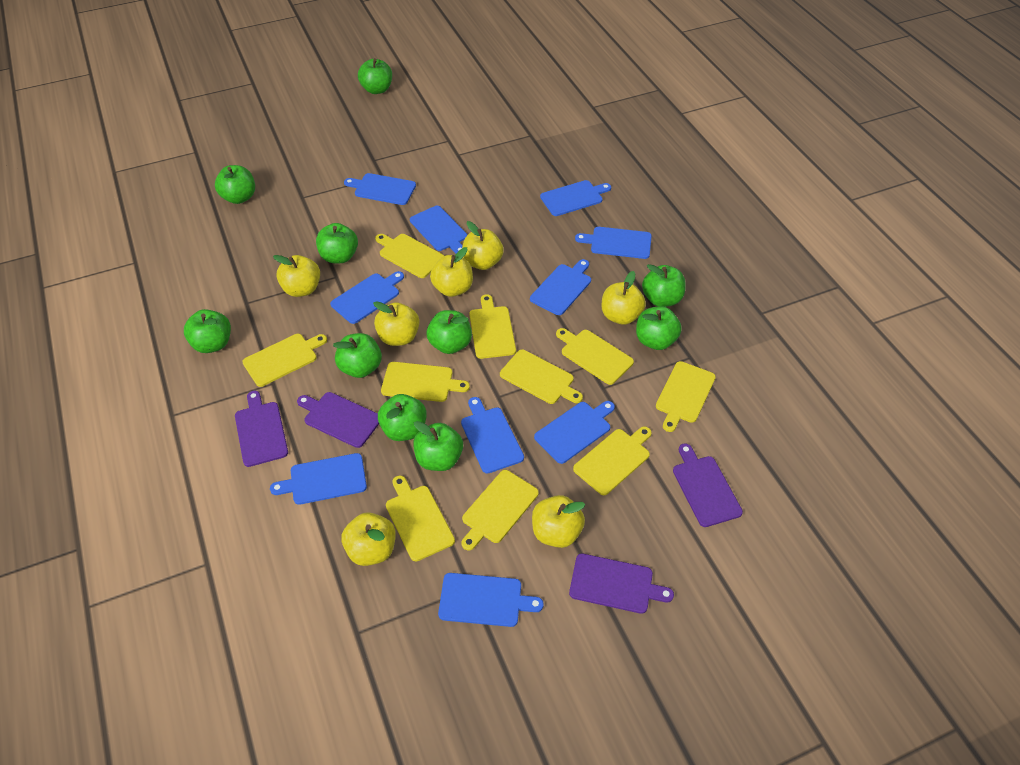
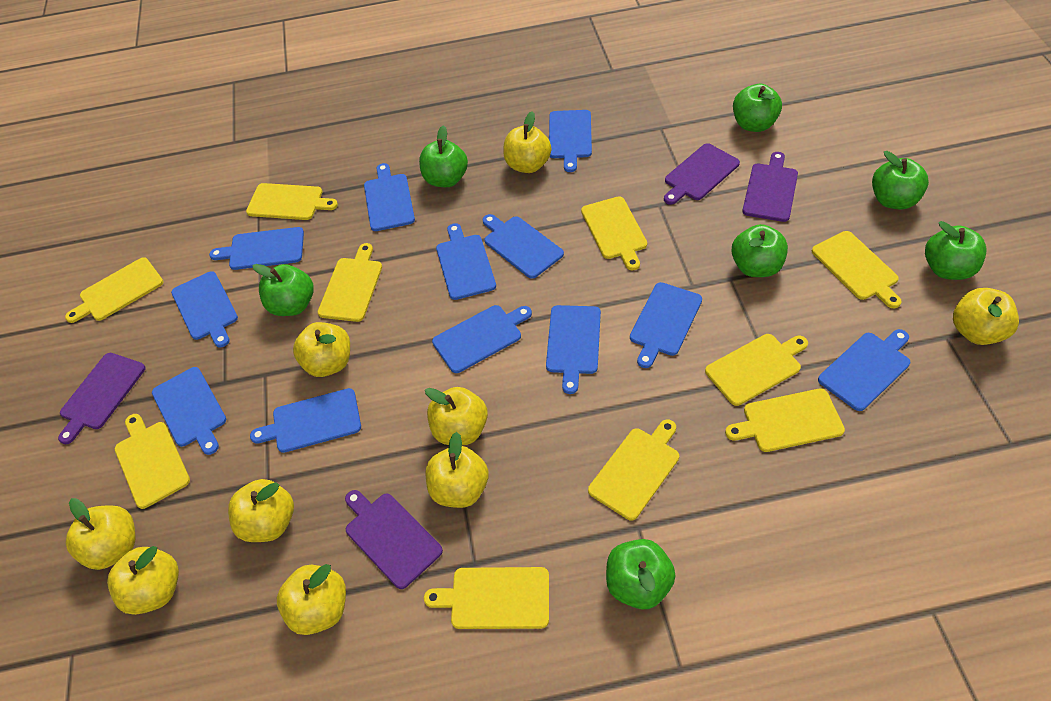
blue cutting board: 10 -> 12
green apple: 10 -> 7
yellow apple: 7 -> 9

